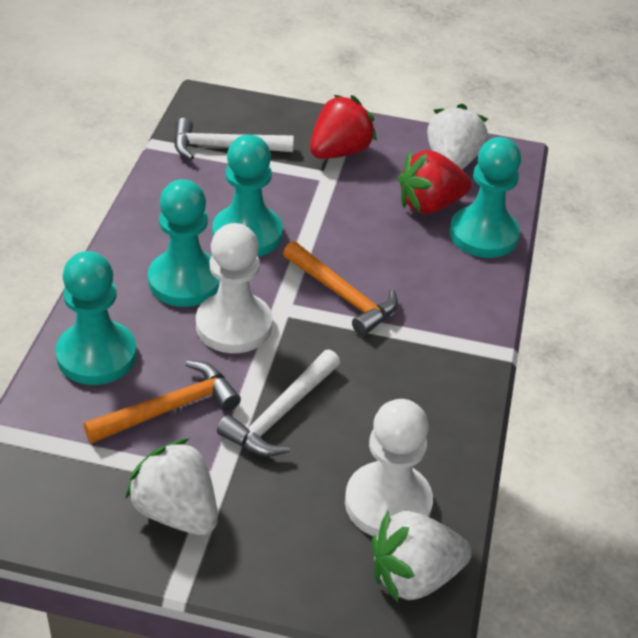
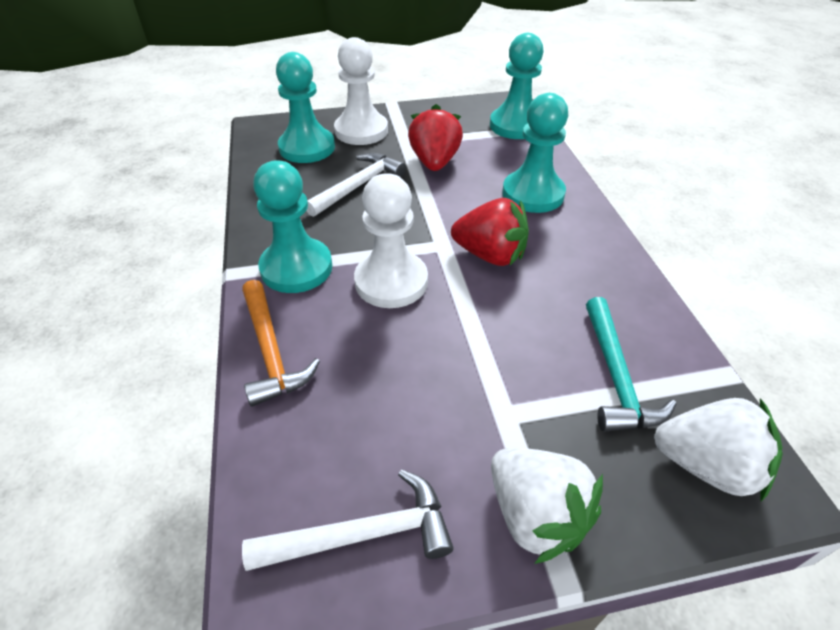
orange hammer: 2 -> 1
turquoise hammer: 0 -> 1
white strawberry: 3 -> 2

